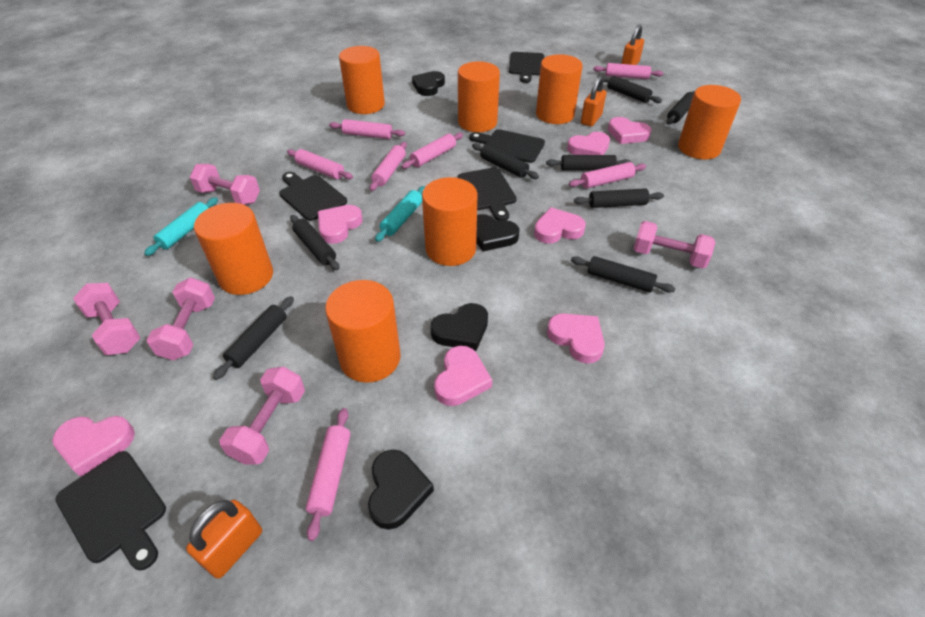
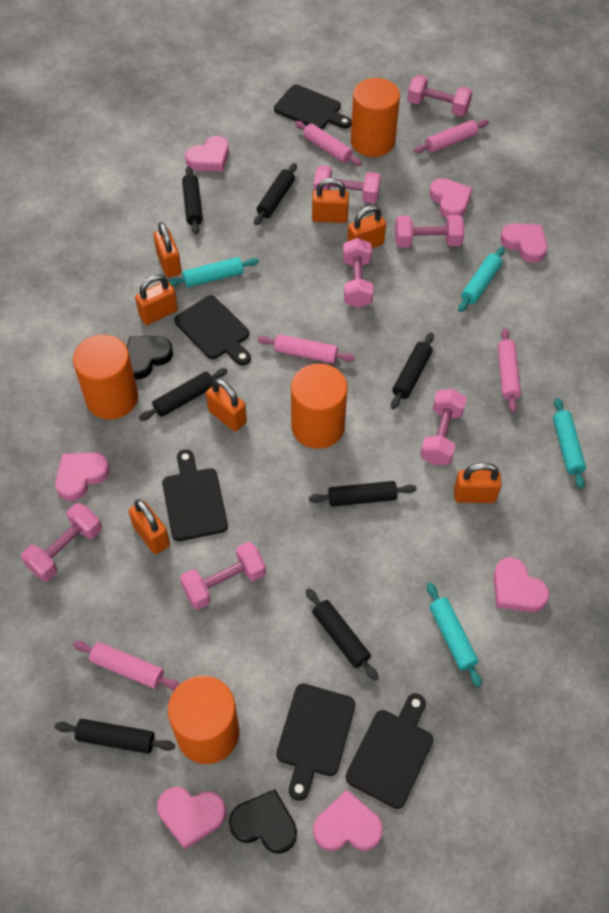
black heart: 4 -> 2
black rolling pin: 8 -> 7
orange cylinder: 7 -> 4
orange padlock: 3 -> 7
pink dumbbell: 5 -> 7
pink rolling pin: 7 -> 5
turquoise rolling pin: 2 -> 4

